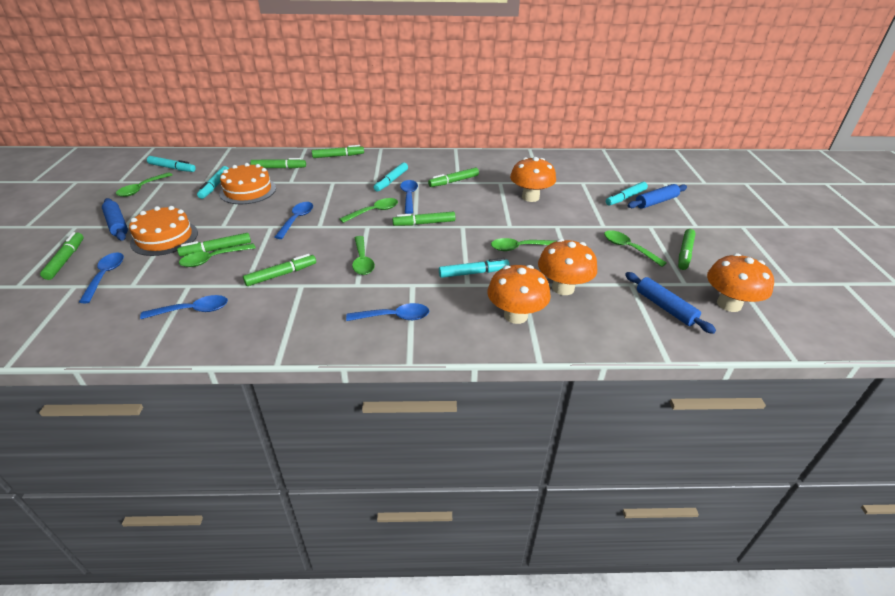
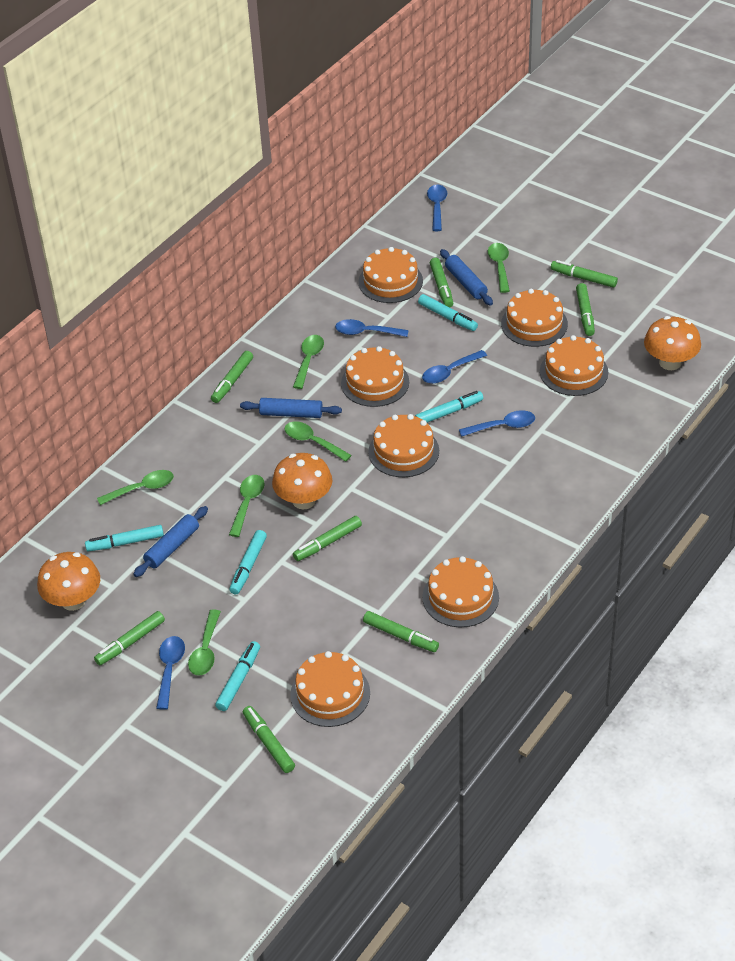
orange cake: 2 -> 7
orange mushroom: 4 -> 3

